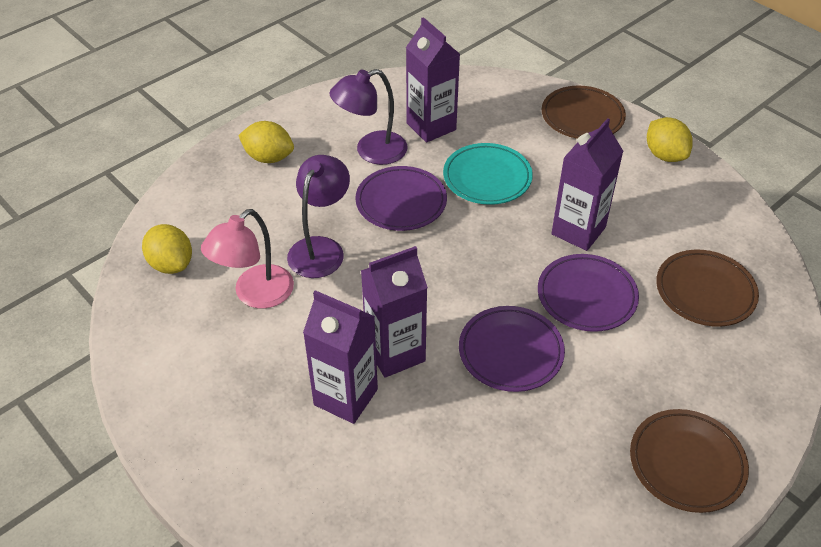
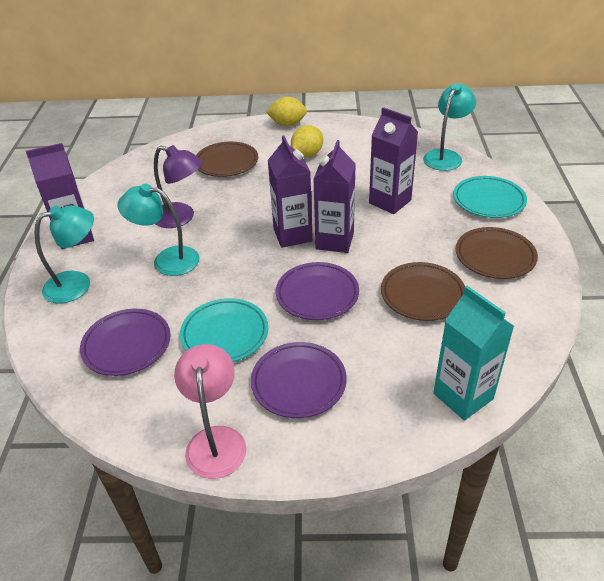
purple lamp: 2 -> 1
turquoise carton: 0 -> 1
turquoise lamp: 0 -> 3
turquoise plate: 1 -> 2
yellow lemon: 3 -> 2

